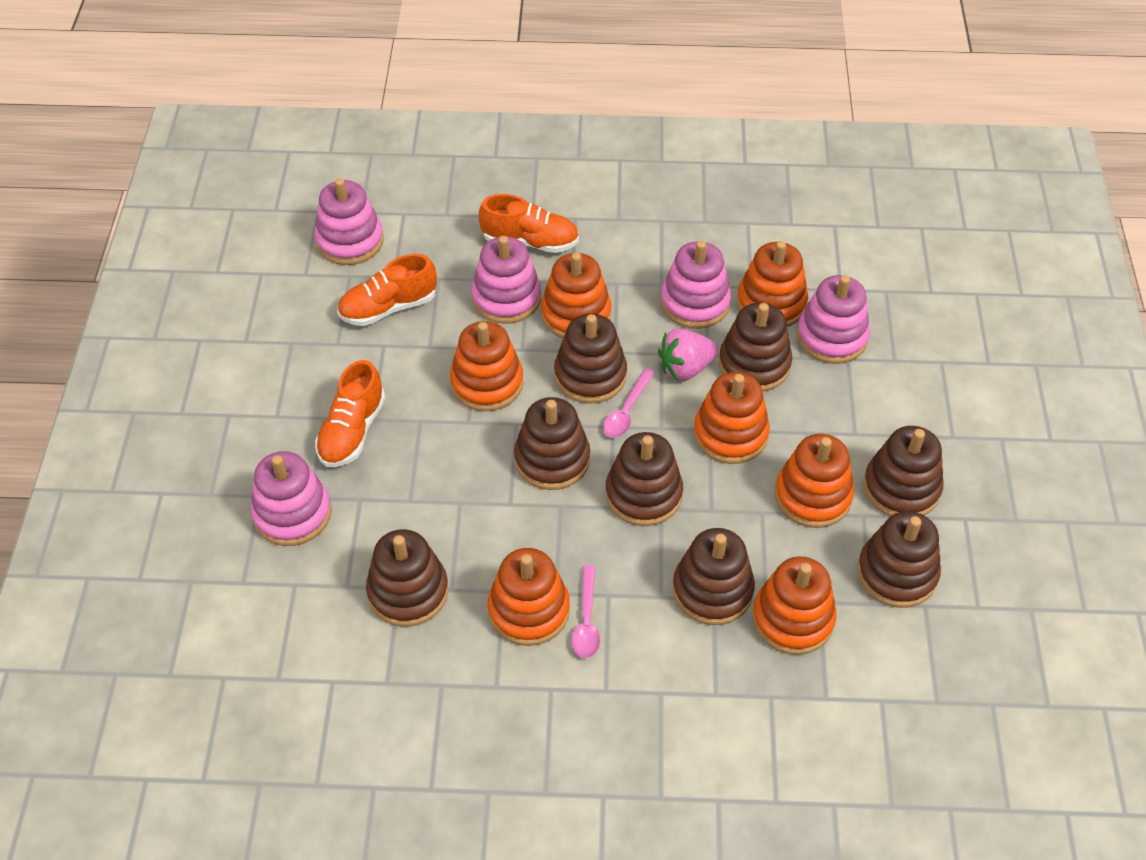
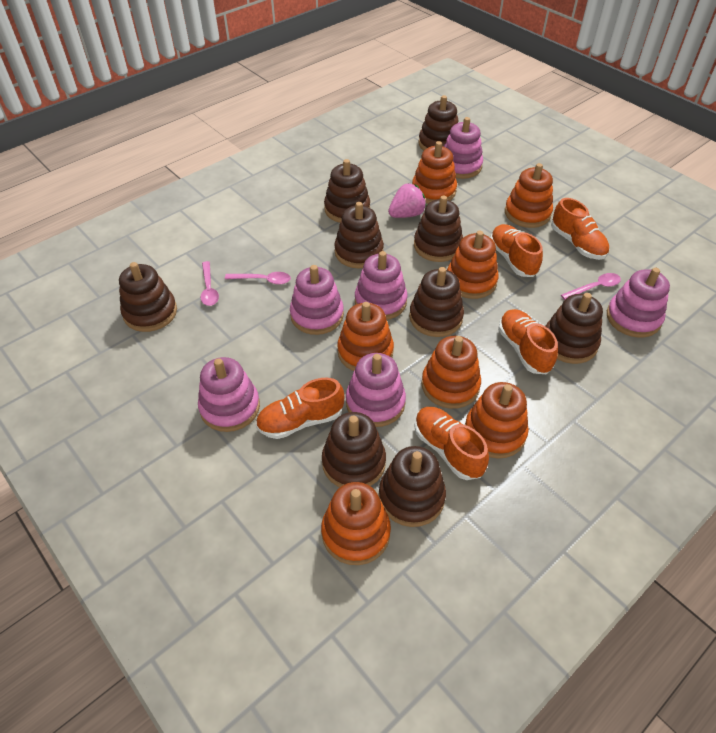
brown stacking toy: 8 -> 9
orange shoe: 3 -> 5
pink spoon: 2 -> 3
pink stacking toy: 5 -> 6

